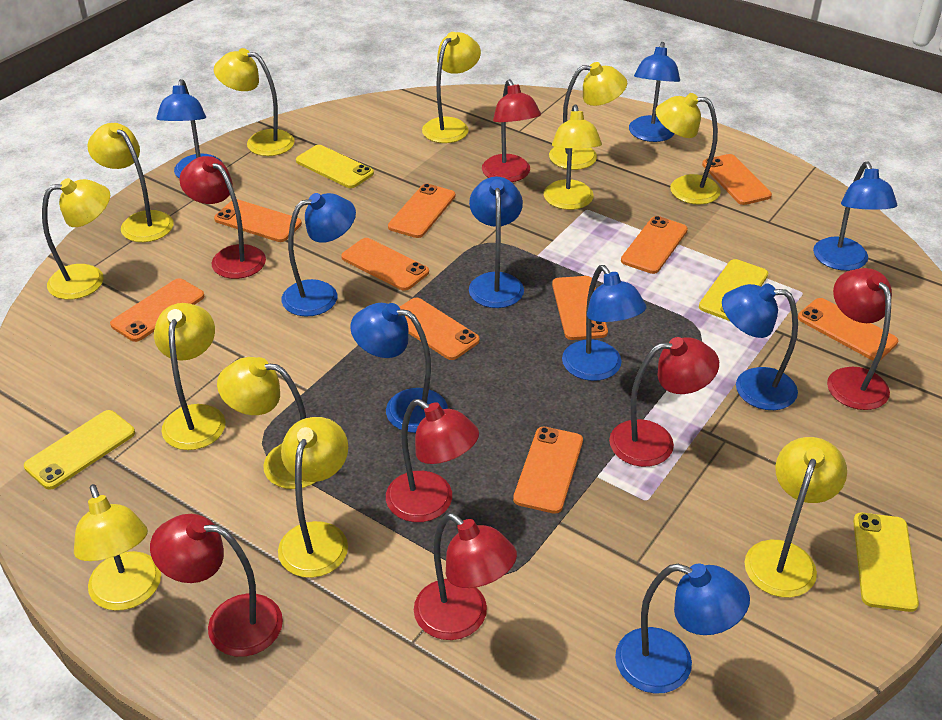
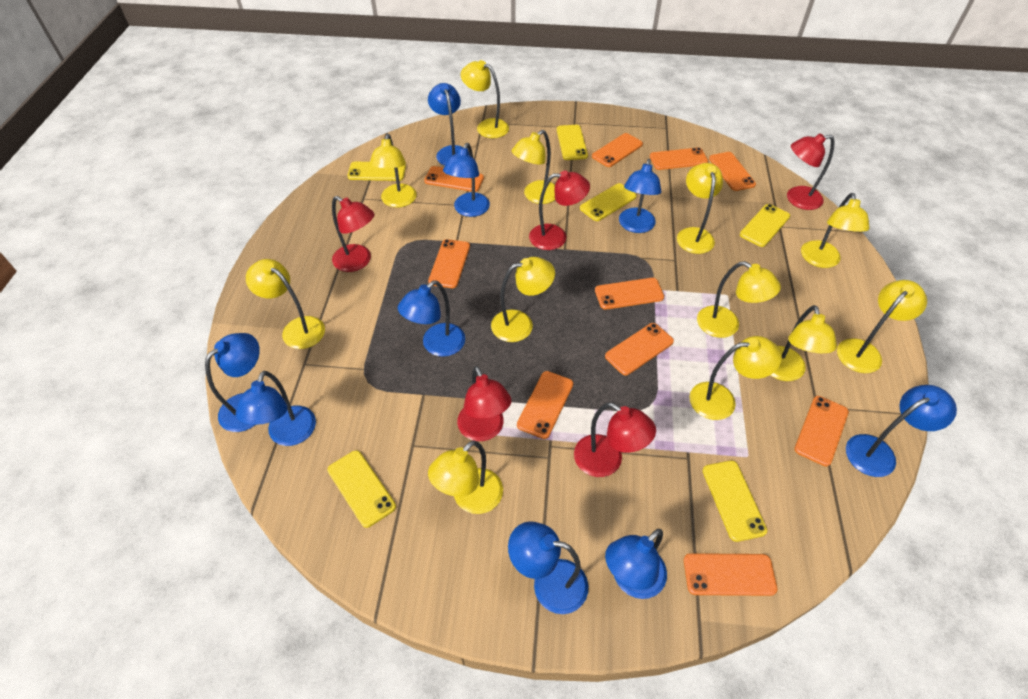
red lamp: 7 -> 5
yellow phone: 4 -> 6

